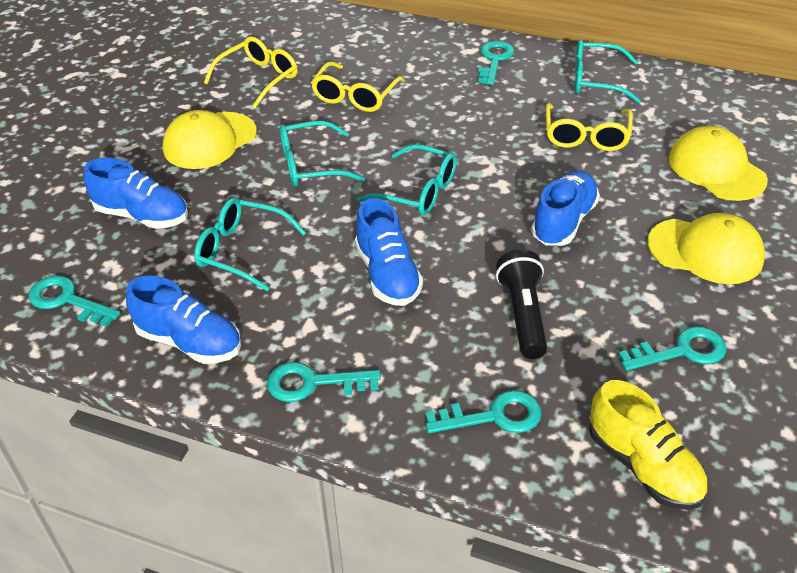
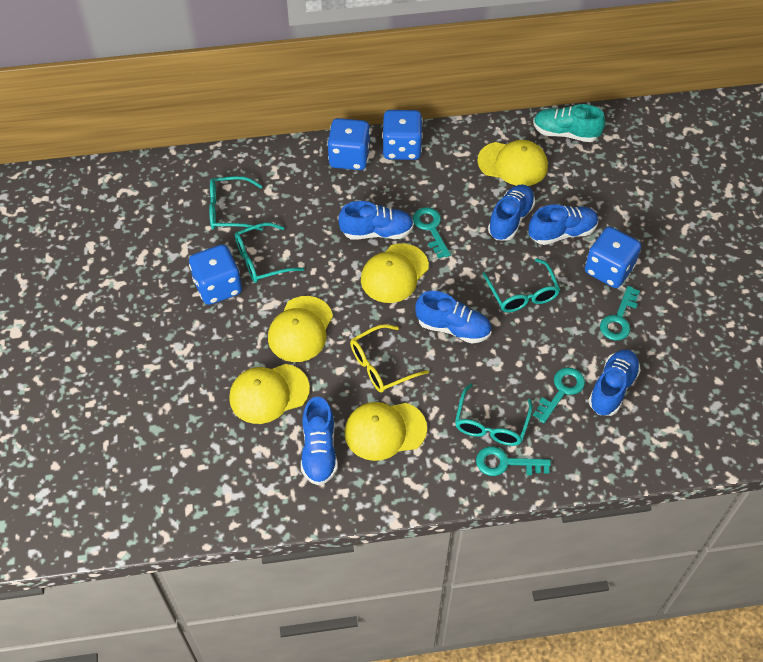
black flashlight: 1 -> 0
blue dice: 0 -> 4
blue shoe: 4 -> 6
turquoise key: 5 -> 4
turquoise shoe: 0 -> 1
yellow cap: 3 -> 5
yellow glasses: 3 -> 1
yellow shoe: 1 -> 0

